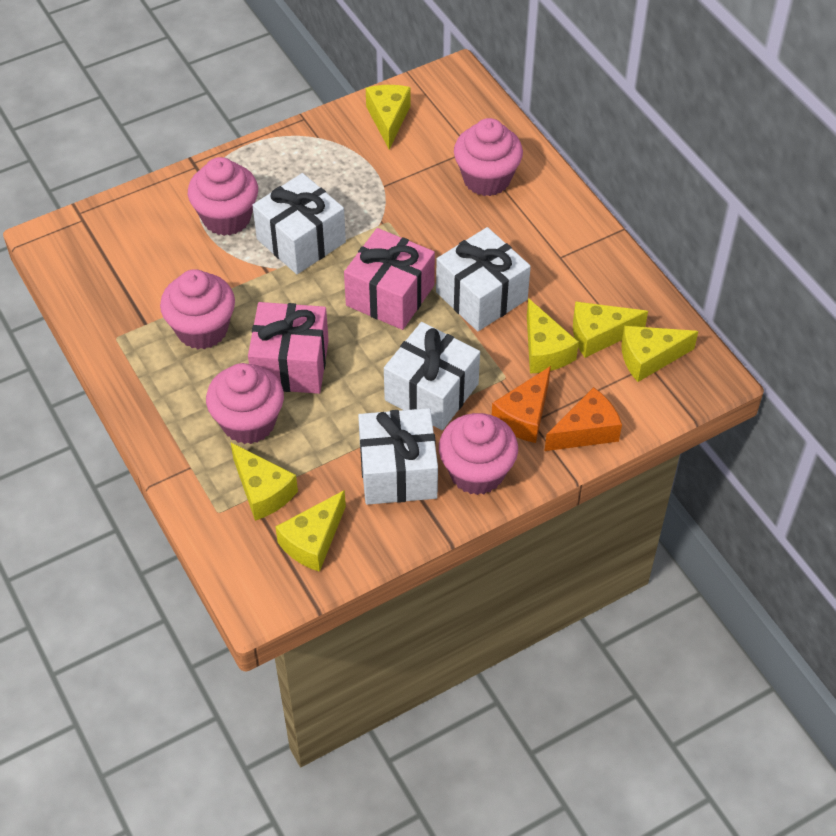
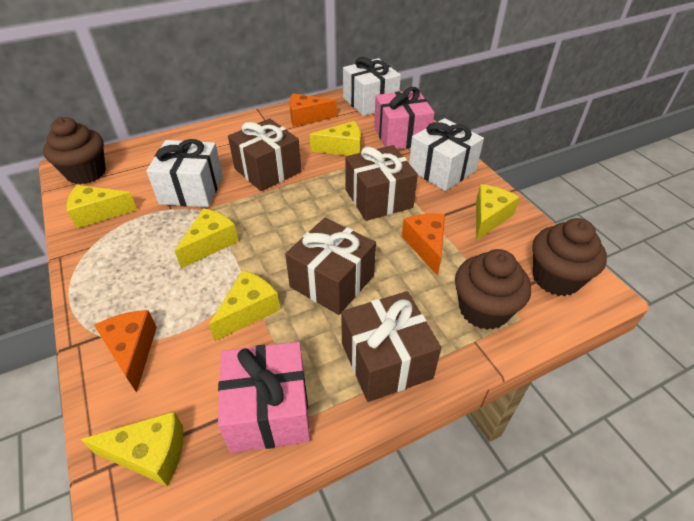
brown cupcake: 0 -> 3
brown gift: 0 -> 4
orange cheese: 2 -> 3
pink cupcake: 5 -> 0
white gift: 4 -> 3

